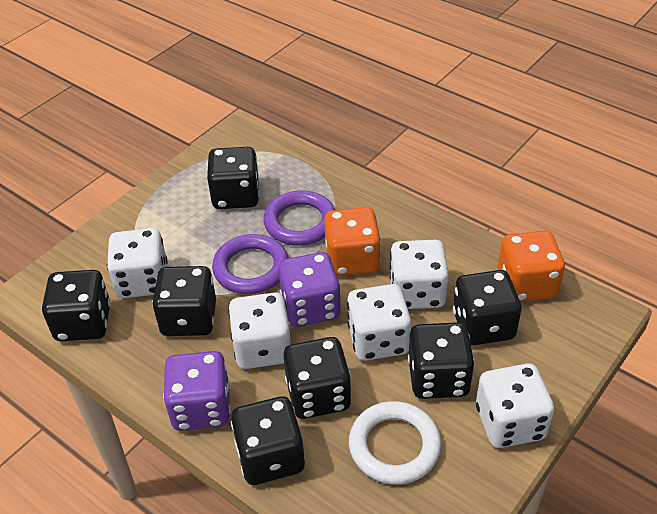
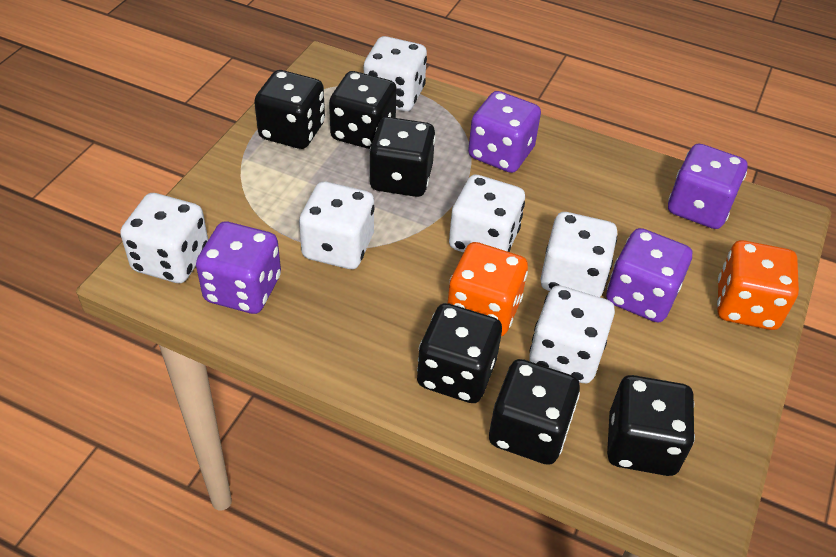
black dice: 7 -> 6
purple dice: 2 -> 4
purple ring: 2 -> 0
white dice: 5 -> 6
white ring: 1 -> 0

